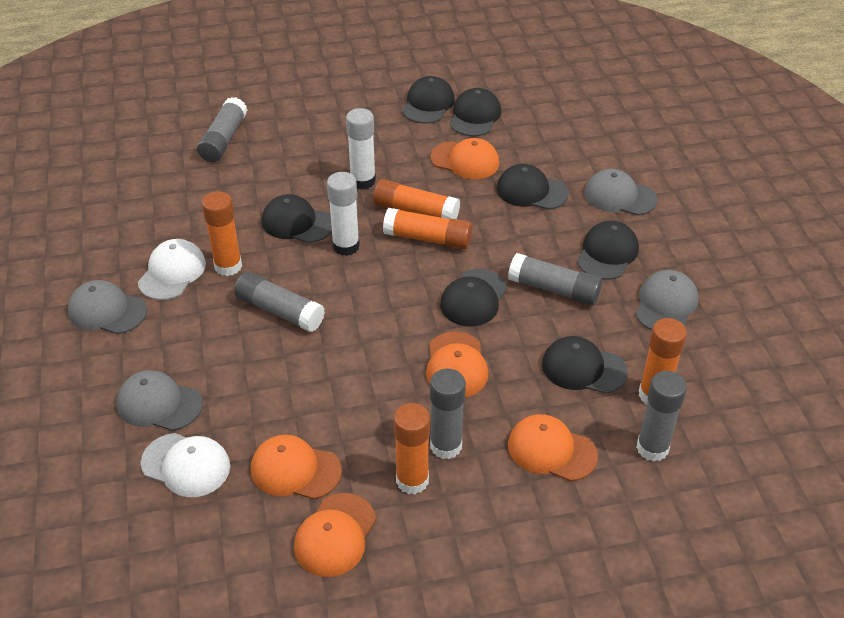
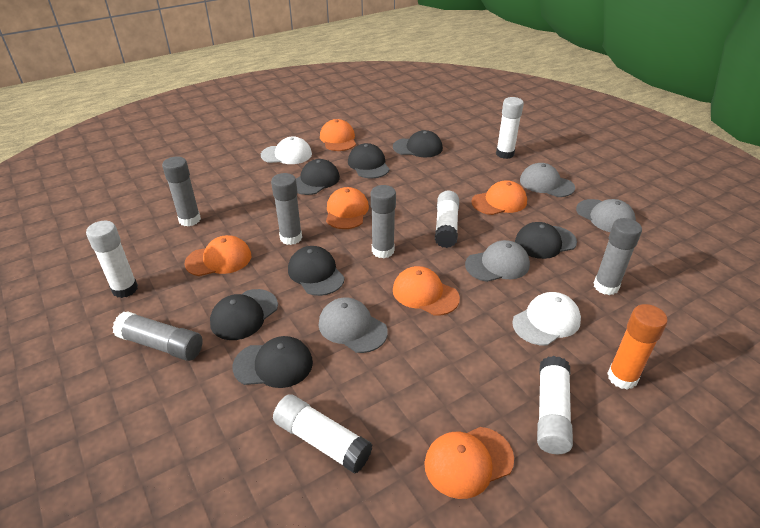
orange cap: 5 -> 6
orange glue stick: 5 -> 1
white glue stick: 2 -> 5

